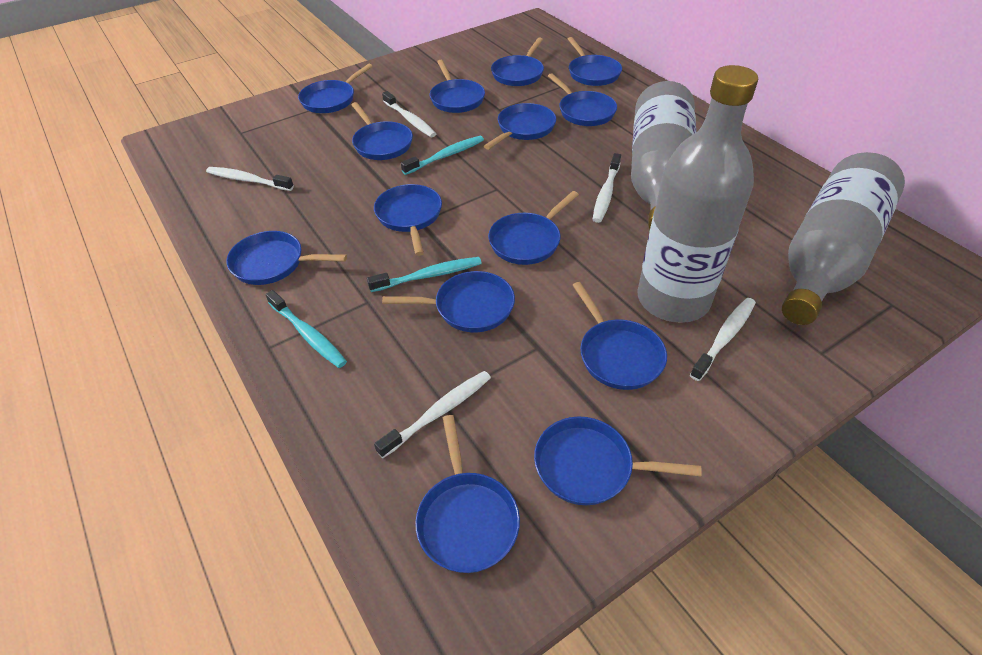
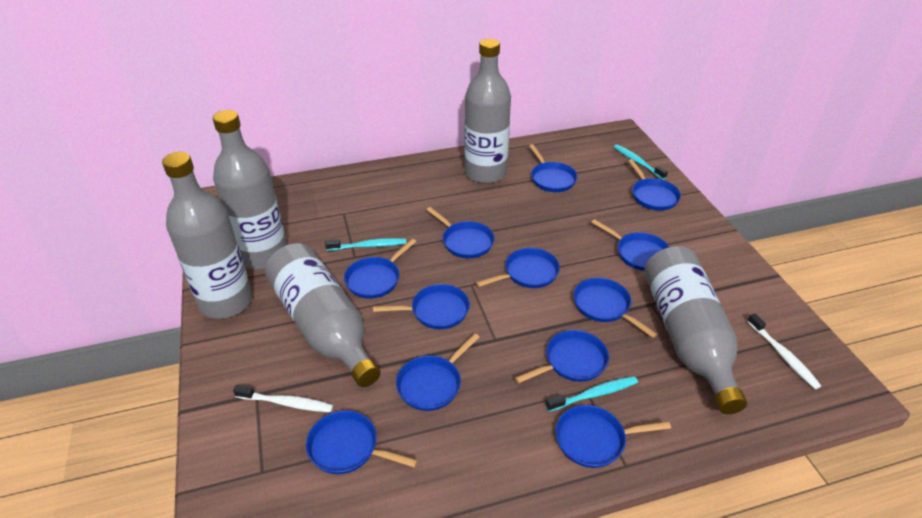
blue pan: 14 -> 12
grey bottle: 3 -> 5
white toothbrush: 5 -> 2

